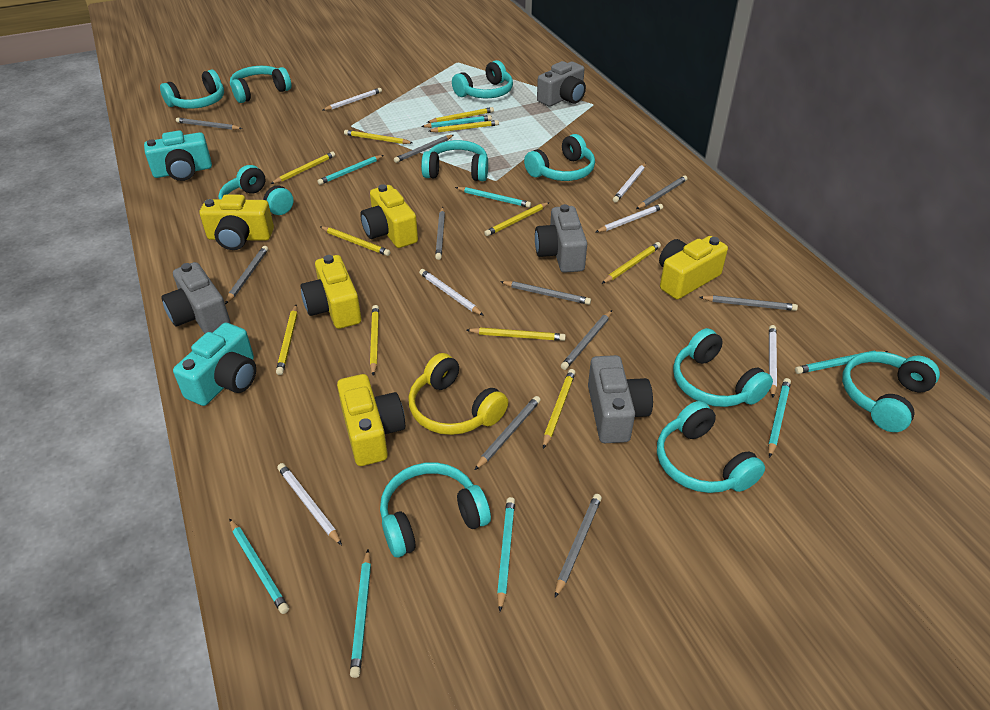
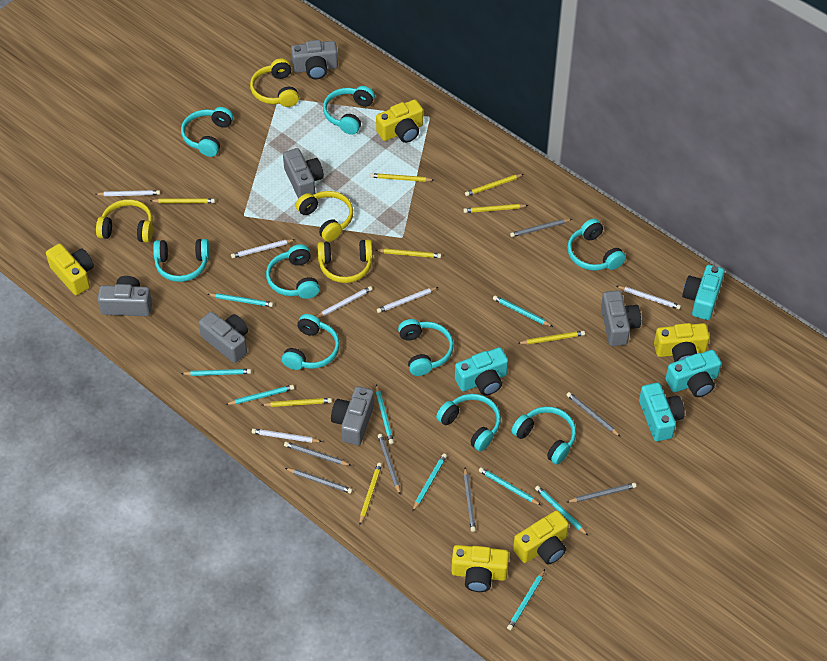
grey camera: 4 -> 6
grey pencil: 10 -> 7
turquoise camera: 2 -> 4
turquoise headphones: 10 -> 9
turquoise pencil: 8 -> 9
yellow headphones: 1 -> 4
yellow pencil: 11 -> 8

